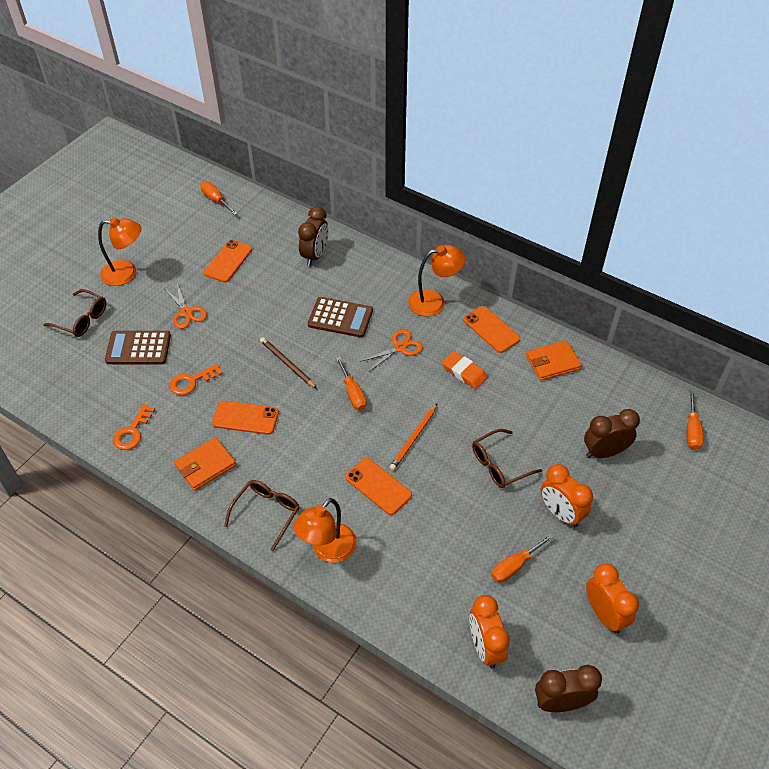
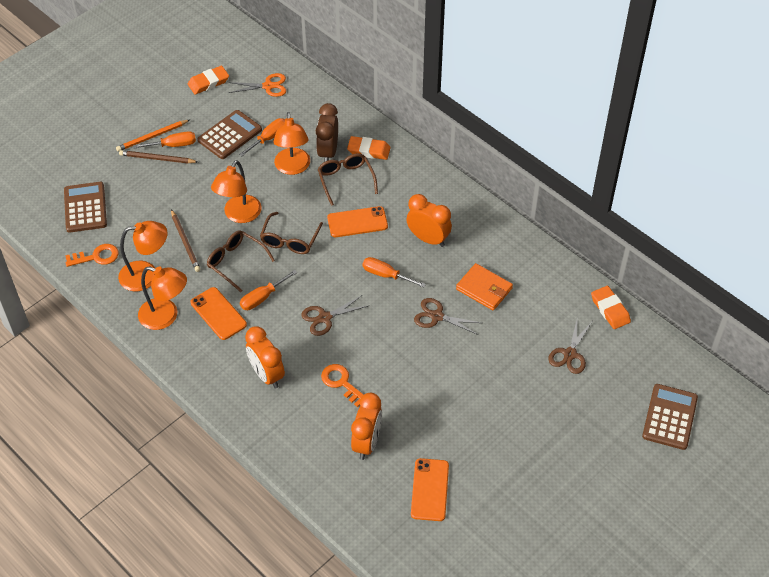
brown calculator: 2 -> 3
brown clock: 3 -> 1
brown pencil: 1 -> 2
brown scissors: 0 -> 3
orange eraser: 1 -> 3
orange lamp: 3 -> 4
orange phone: 4 -> 3
orange scissors: 2 -> 1
orange wallet: 2 -> 1

